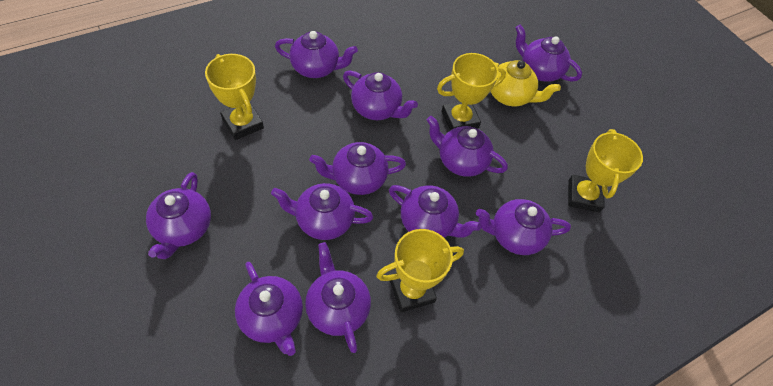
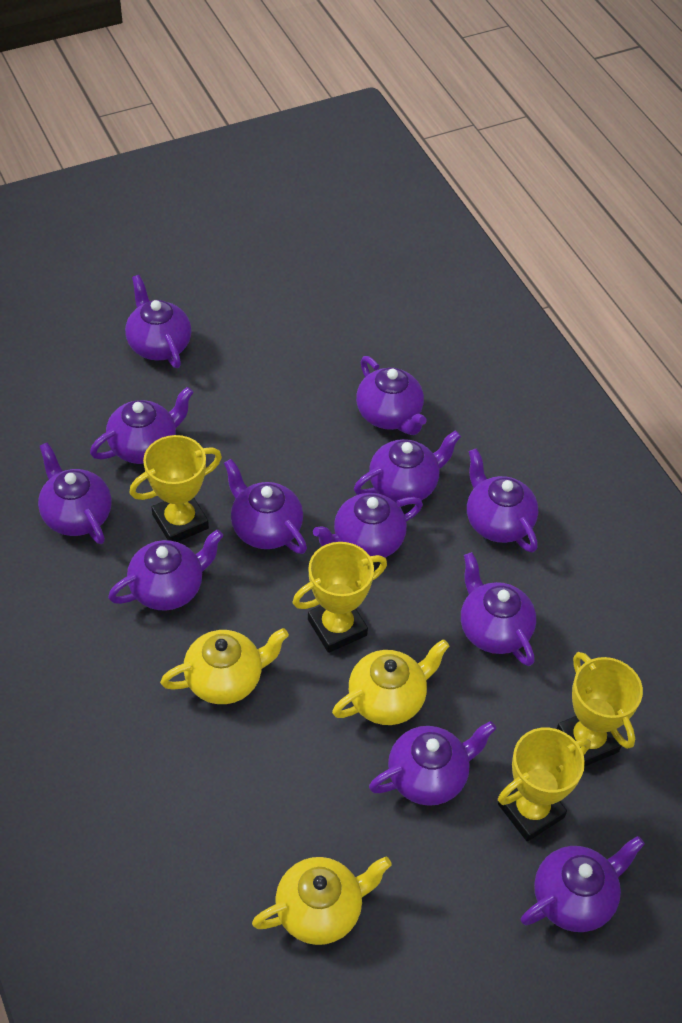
purple teapot: 11 -> 12
yellow teapot: 1 -> 3

